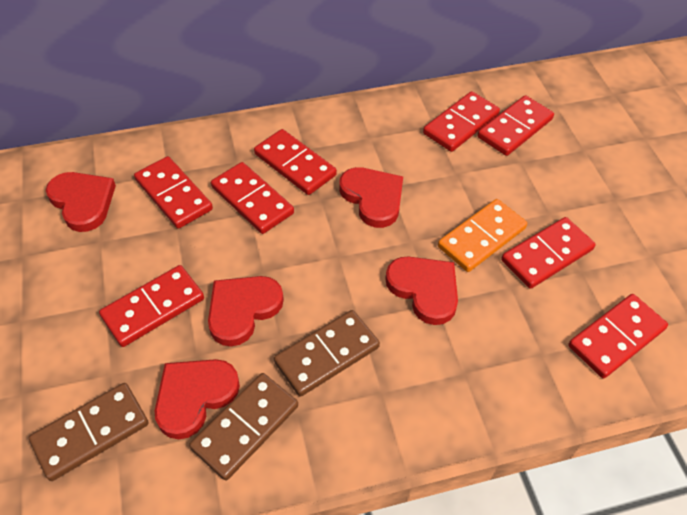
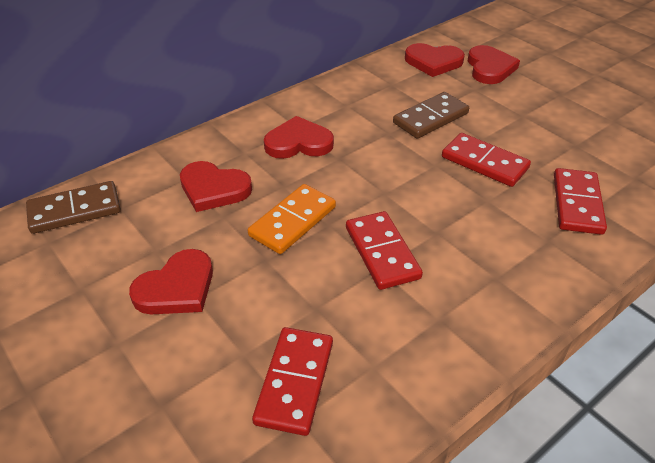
brown domino: 3 -> 2
red domino: 8 -> 4

